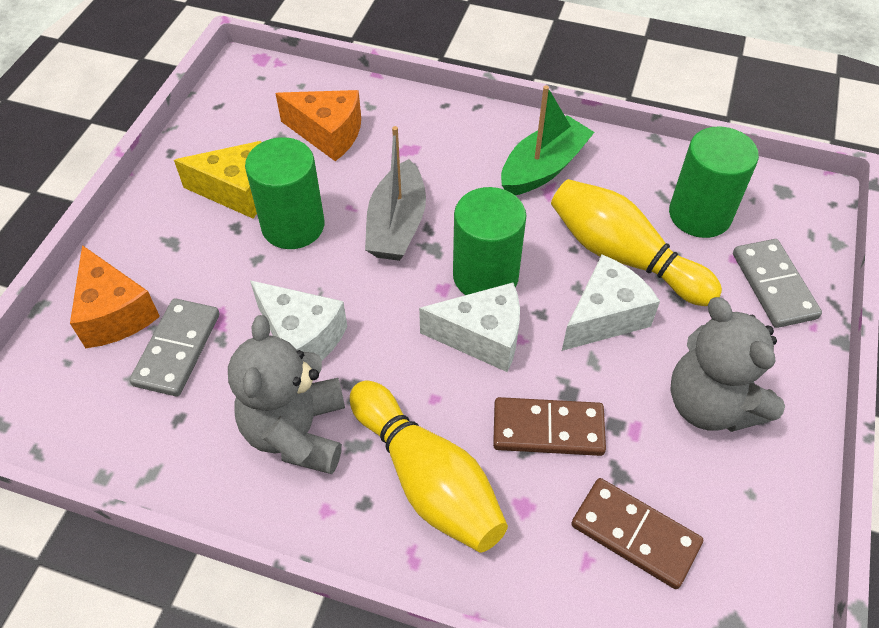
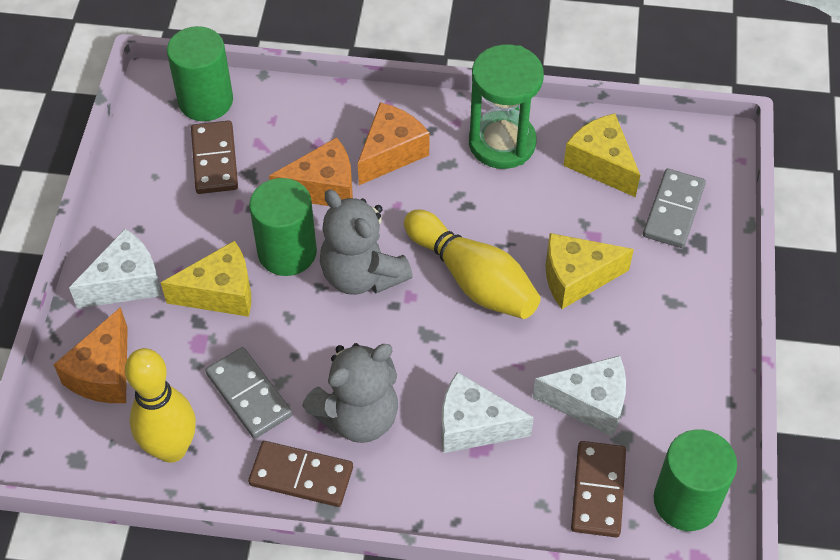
brown domino: 2 -> 3
green boat: 1 -> 0
green hourglass: 0 -> 1
grey boat: 1 -> 0
orange cheese: 2 -> 3
yellow cheese: 1 -> 3

